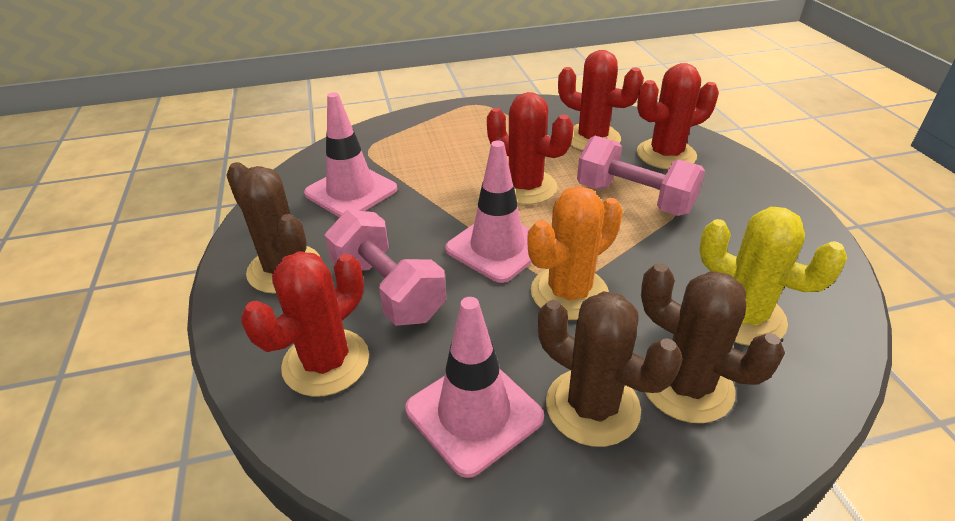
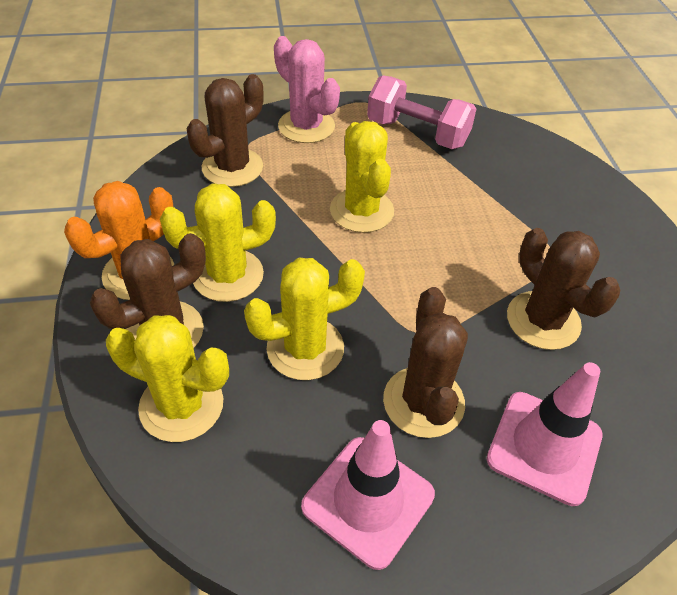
brown cactus: 3 -> 4
pink cactus: 0 -> 1
pink dumbbell: 2 -> 1
pink traffic cone: 3 -> 2
red cactus: 4 -> 0
yellow cactus: 1 -> 4

